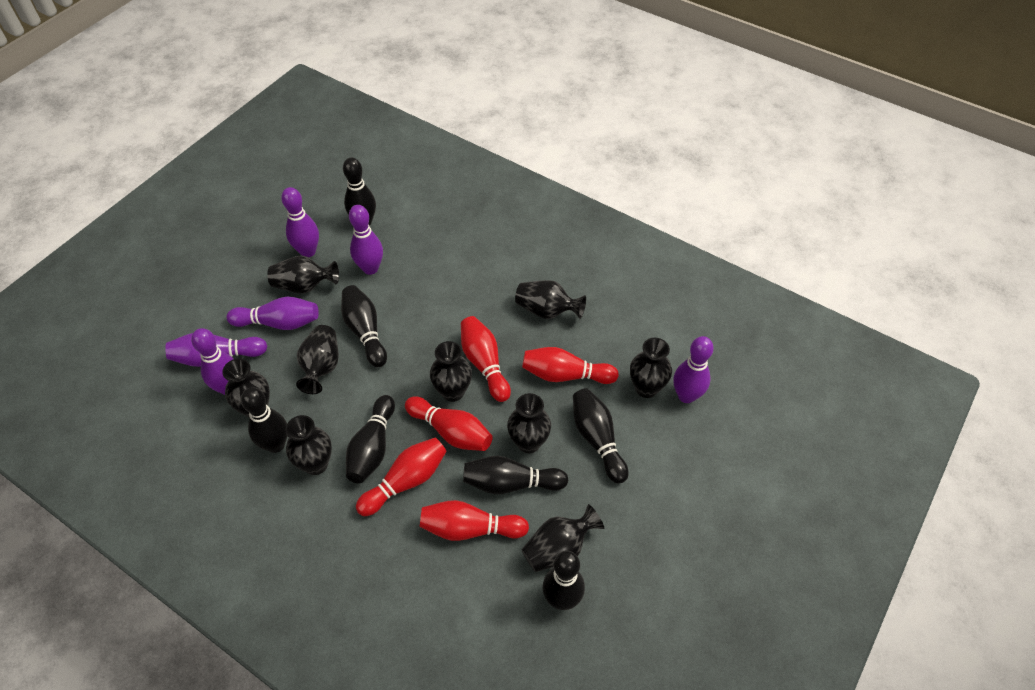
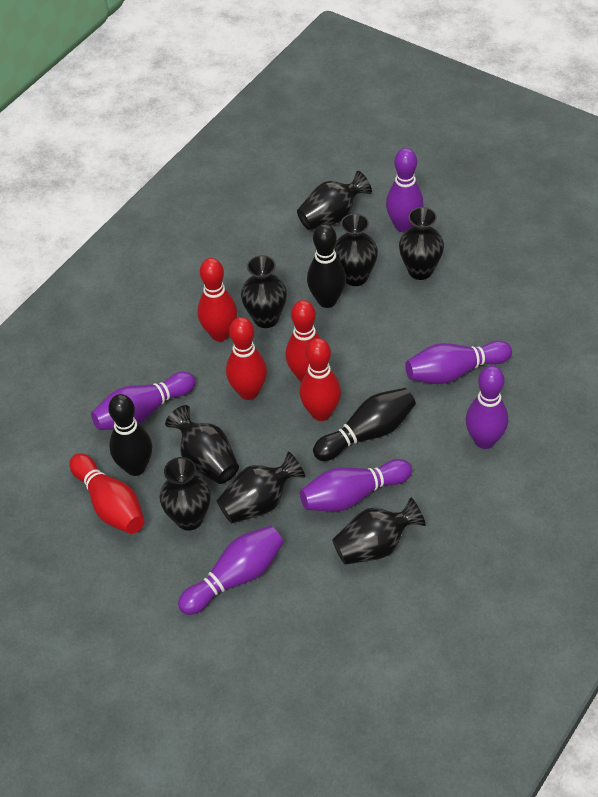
black bowling pin: 7 -> 3
black vase: 9 -> 8

